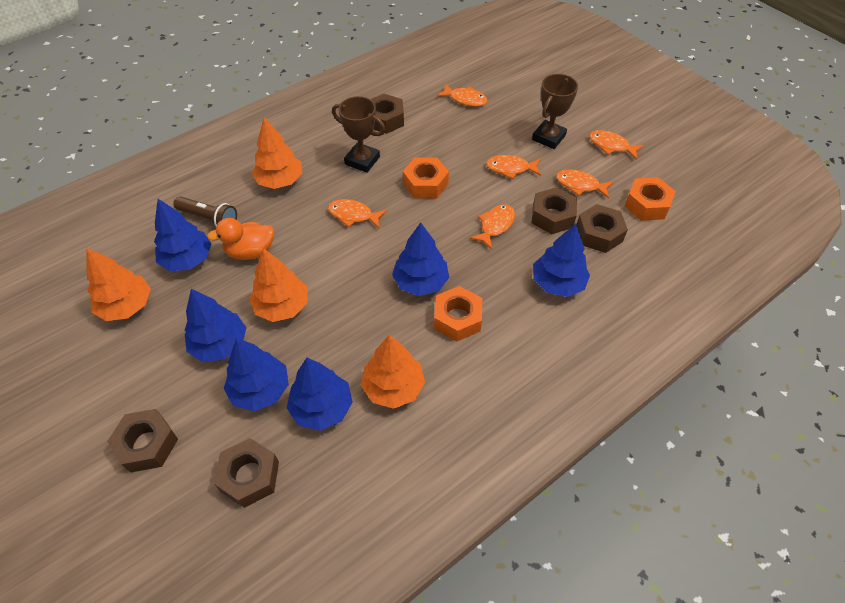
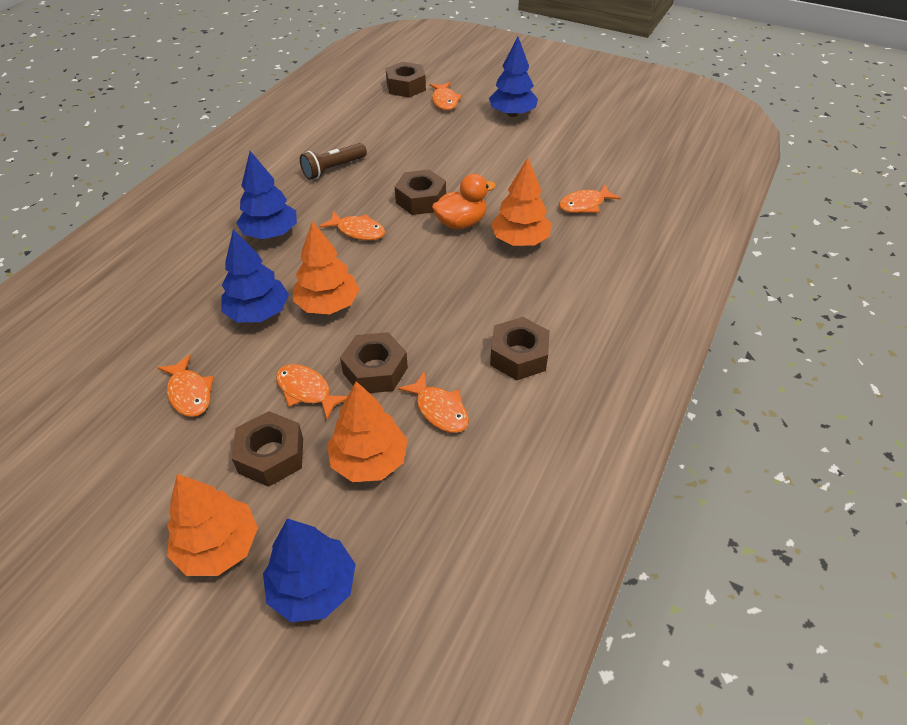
blue tree: 6 -> 4
brown trophy: 2 -> 0
orange nut: 3 -> 0

